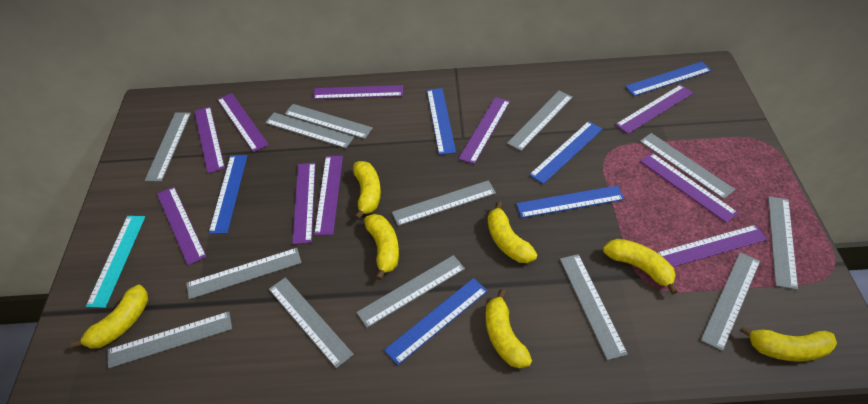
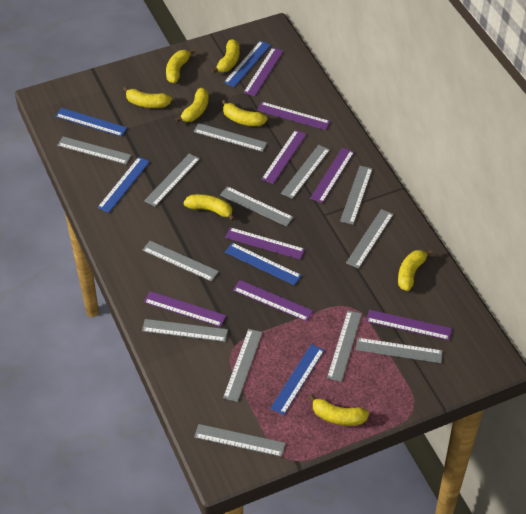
blue ruler: 6 -> 5
purple ruler: 10 -> 8
turquoise ruler: 1 -> 0
yellow banana: 7 -> 8

